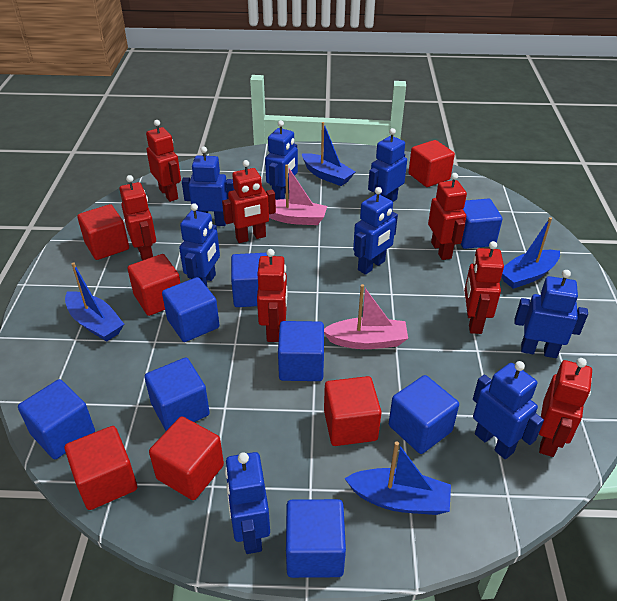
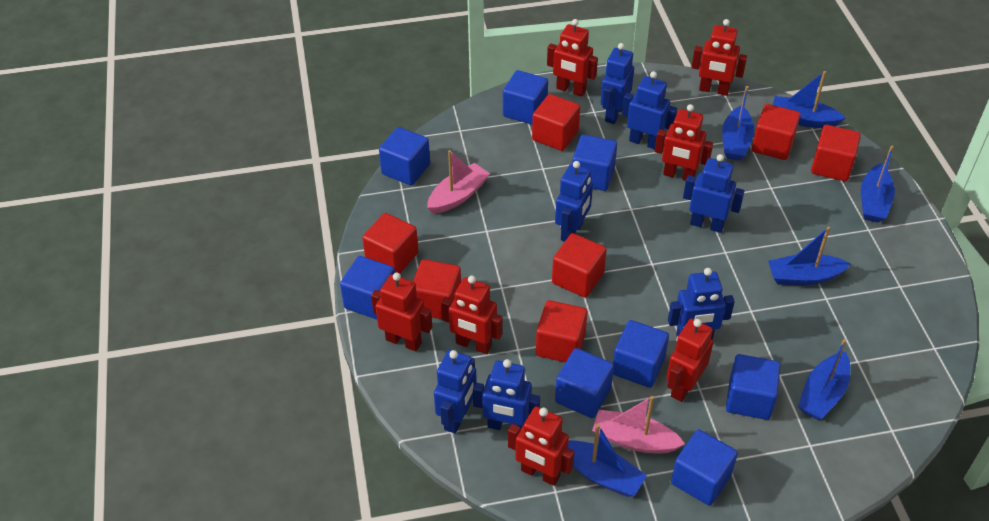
blue boat: 4 -> 6
blue robot: 8 -> 7
red cube: 6 -> 7

